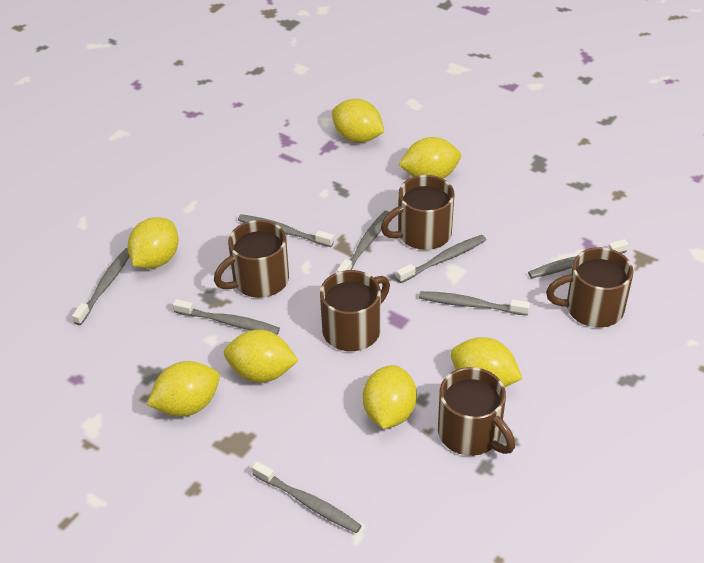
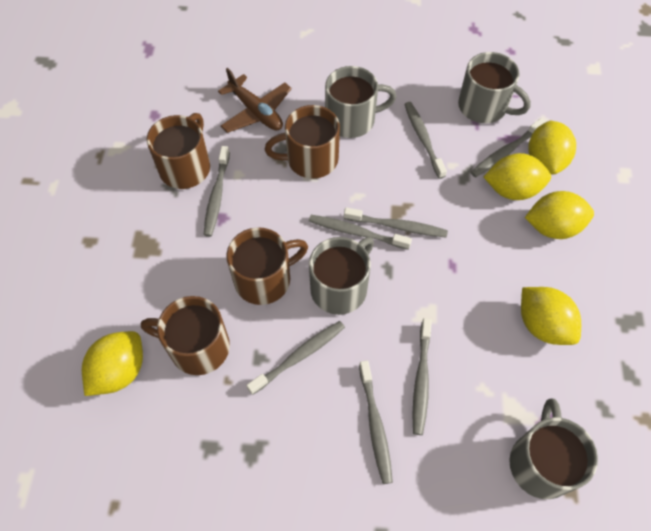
brown mug: 5 -> 4
brown plane: 0 -> 1
grey mug: 0 -> 4
yellow lemon: 7 -> 5

